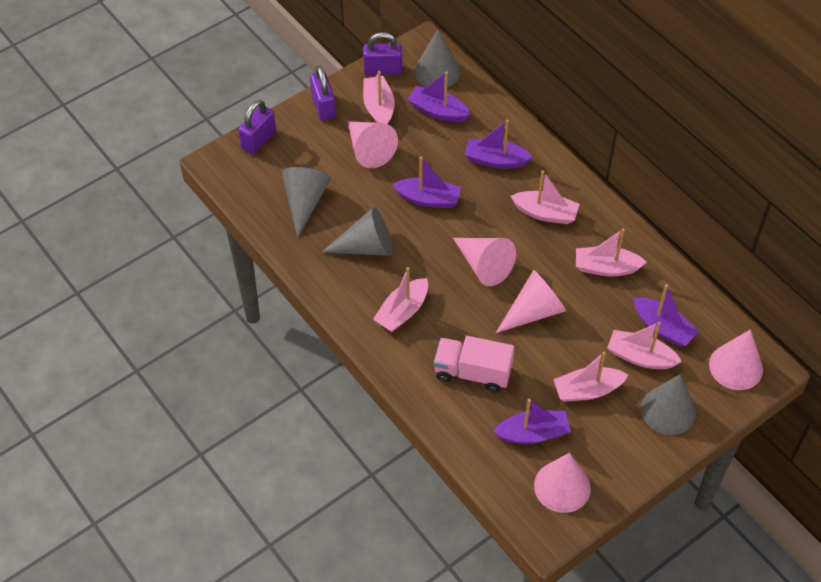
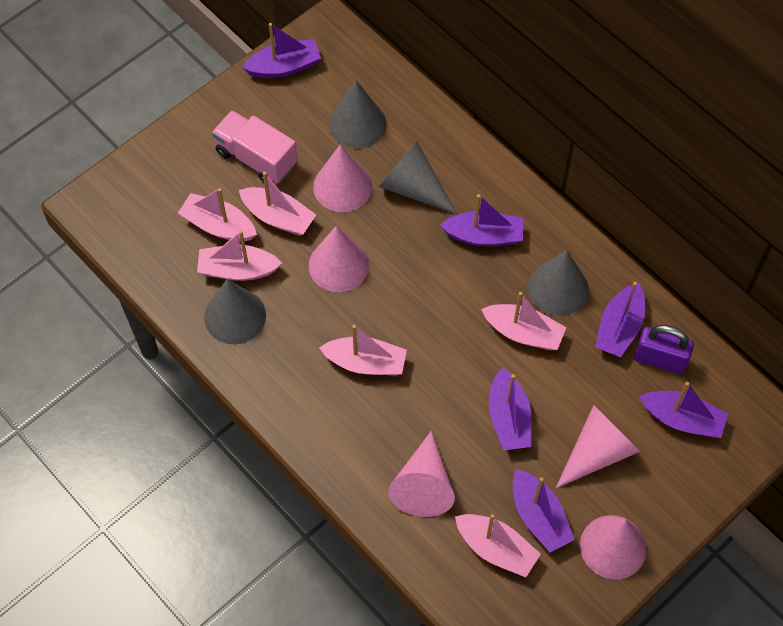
purple boat: 5 -> 6
purple padlock: 3 -> 1

